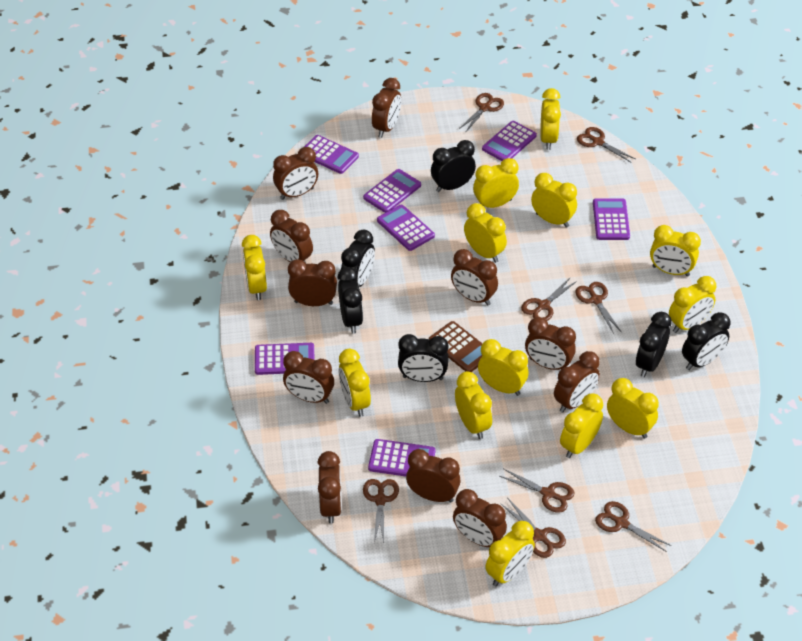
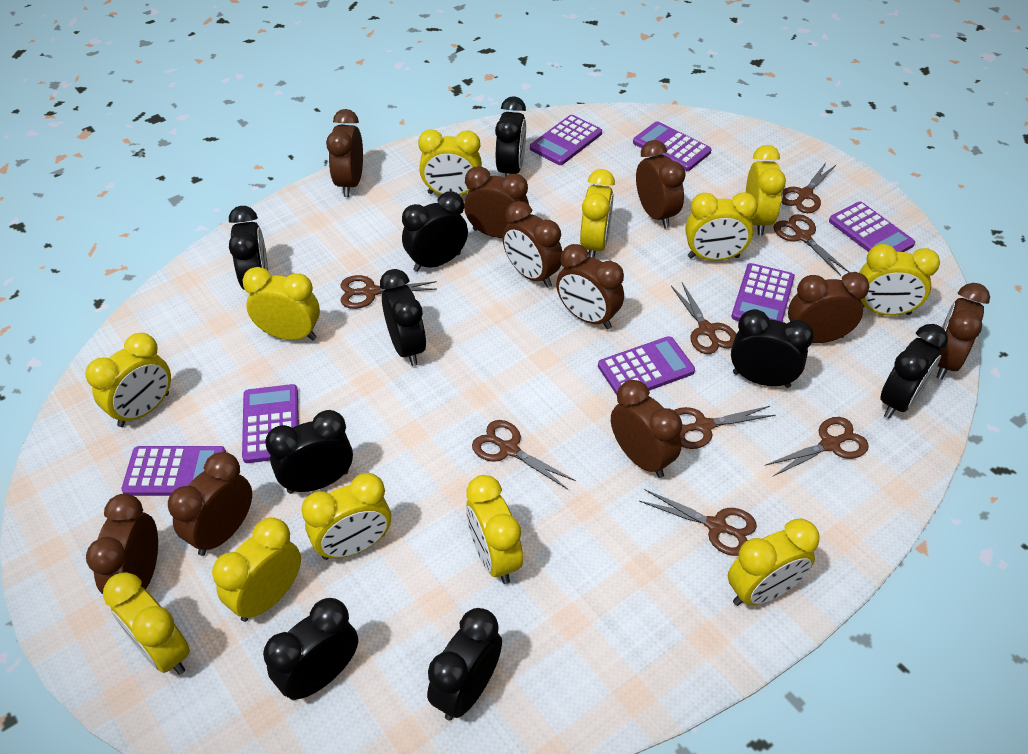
black clock: 6 -> 9
brown calculator: 1 -> 0
brown clock: 11 -> 10
yellow clock: 13 -> 12

